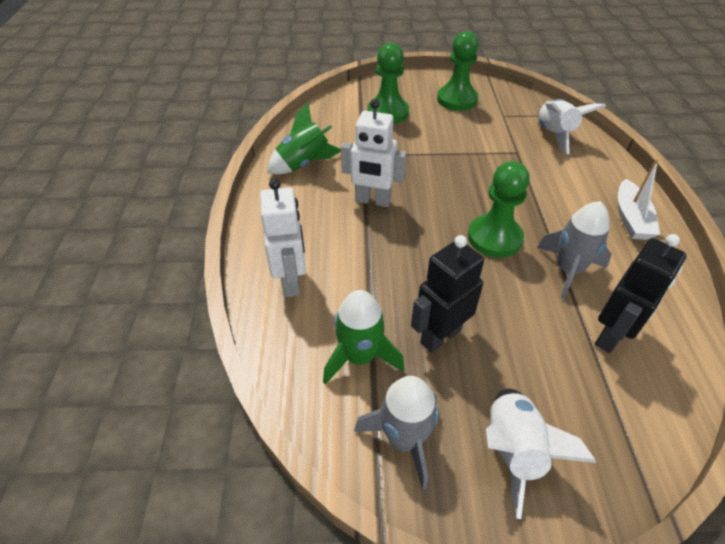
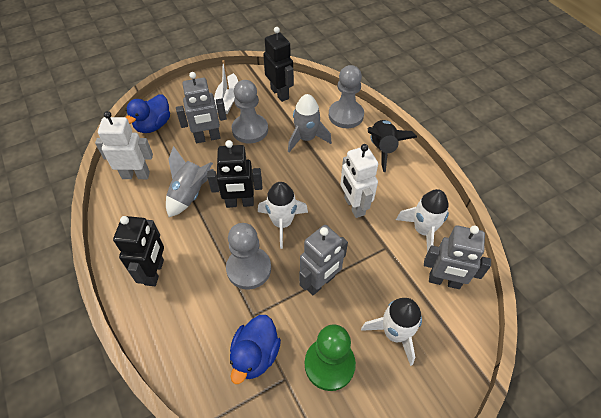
black robot: 2 -> 3
black rocket: 0 -> 1
blue duck: 0 -> 2
green pawn: 3 -> 1
green rocket: 2 -> 0
grey pawn: 0 -> 3
grey robot: 0 -> 3
white rocket: 2 -> 3

